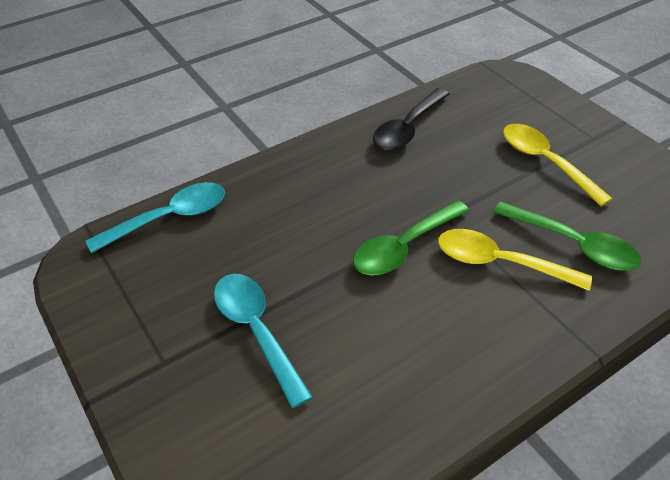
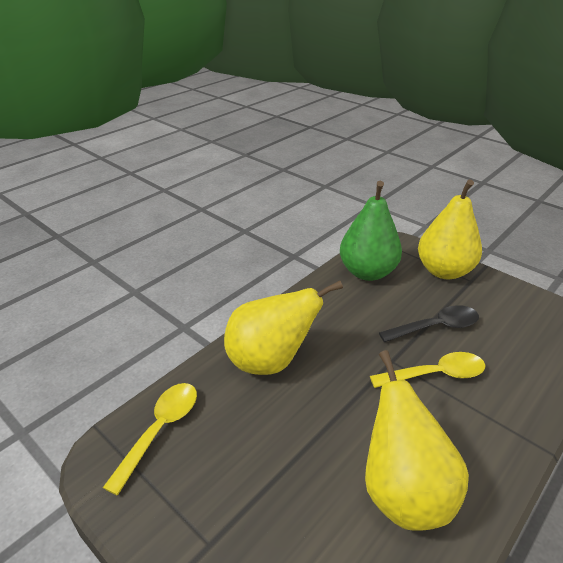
green pear: 0 -> 1
green spoon: 2 -> 0
turquoise spoon: 2 -> 0
yellow pear: 0 -> 3

